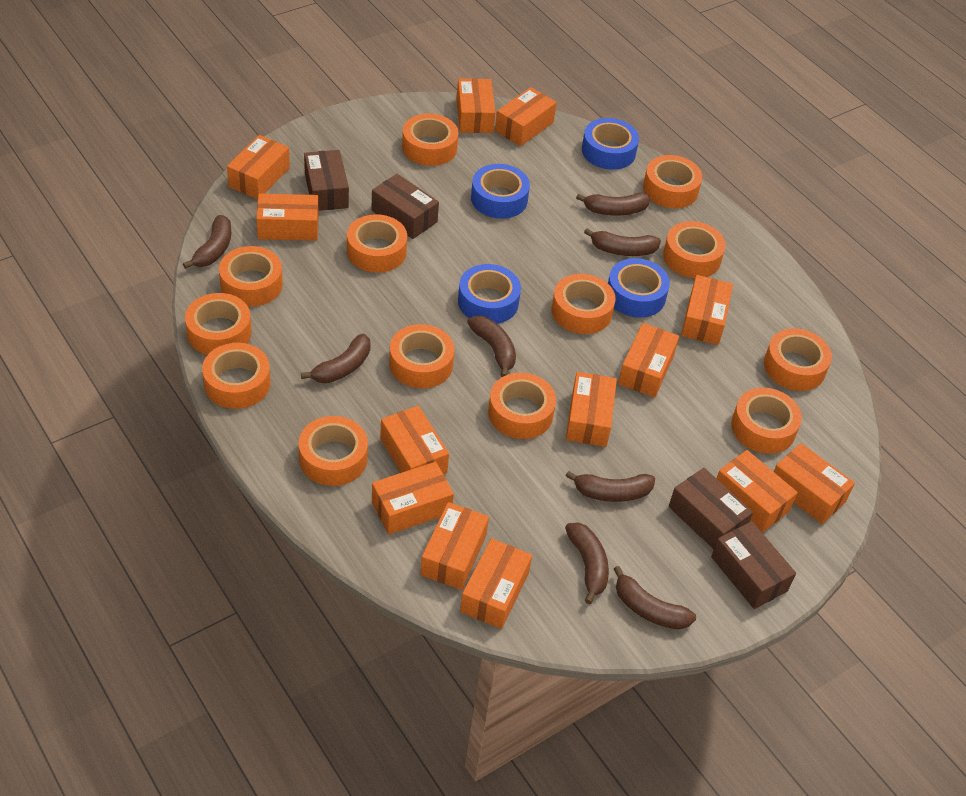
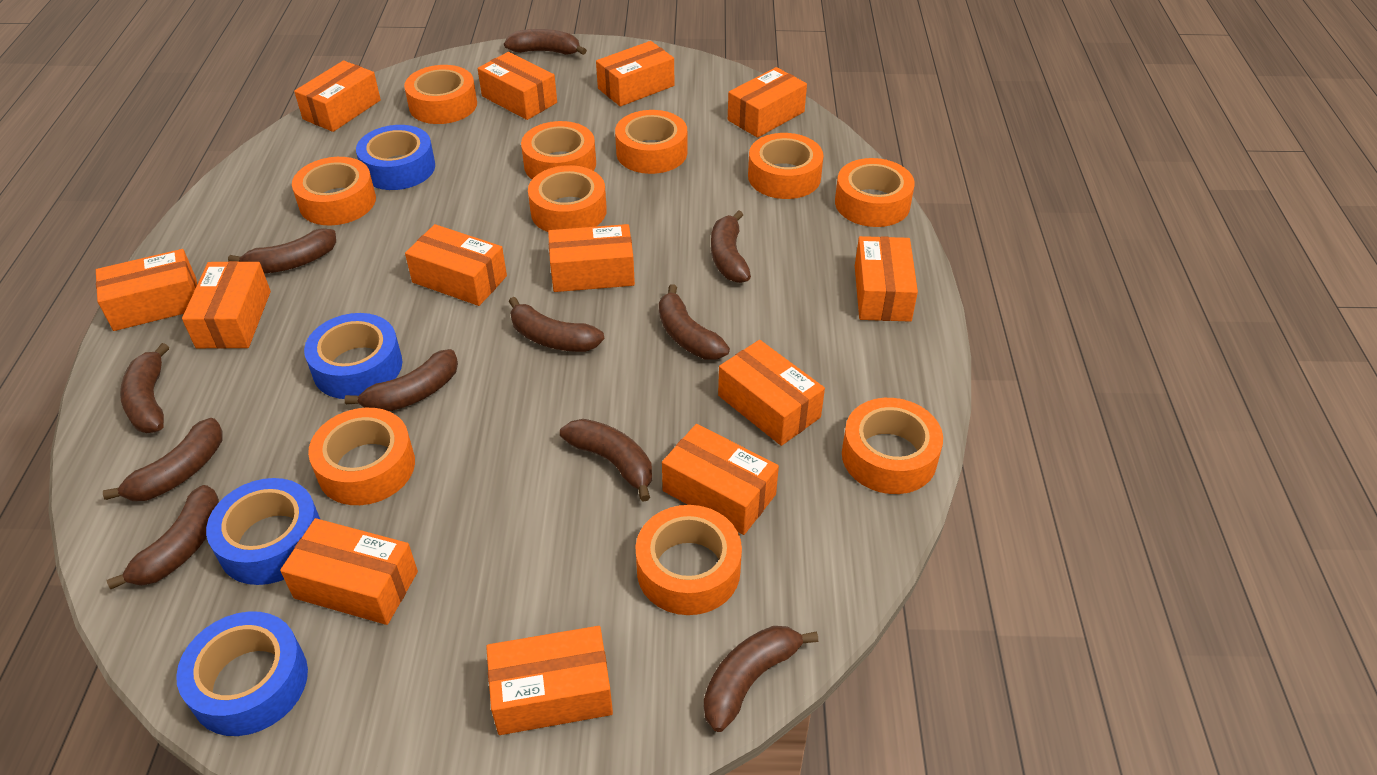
brown banana: 8 -> 11
brown box: 4 -> 0
orange tape: 13 -> 10

